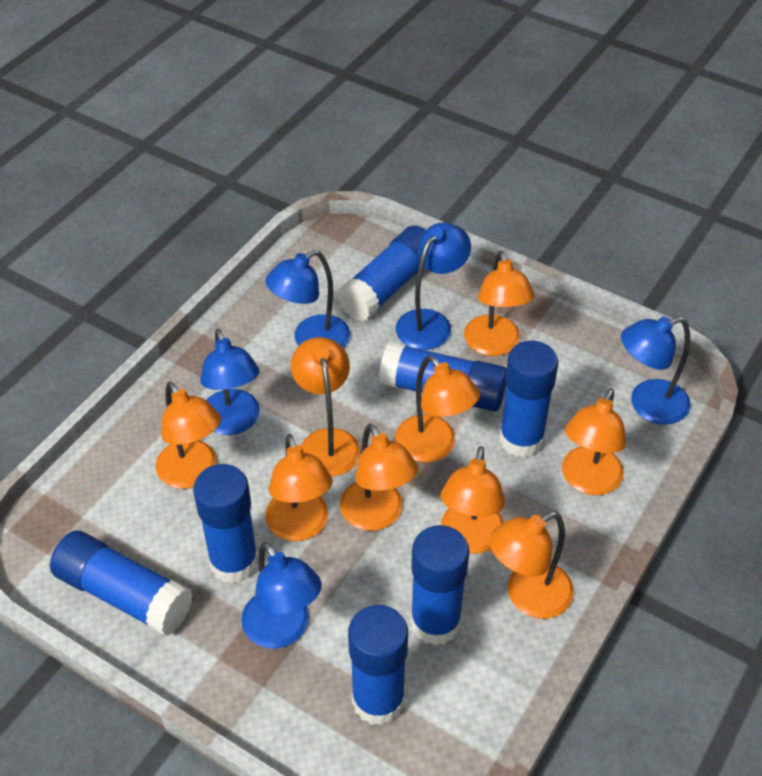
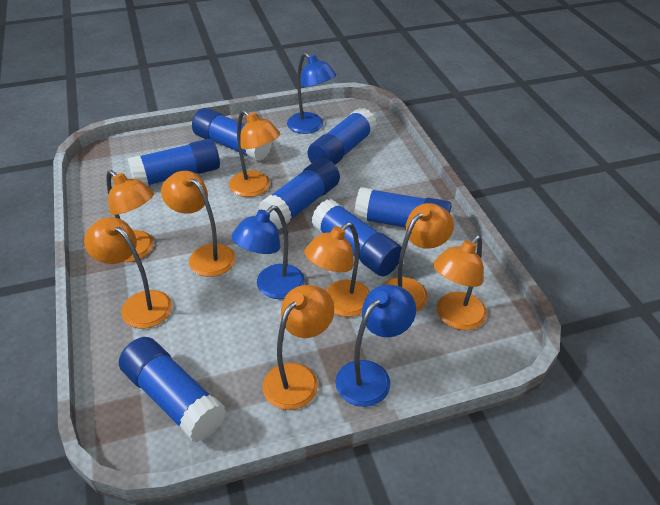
blue lamp: 5 -> 3
orange lamp: 9 -> 8

